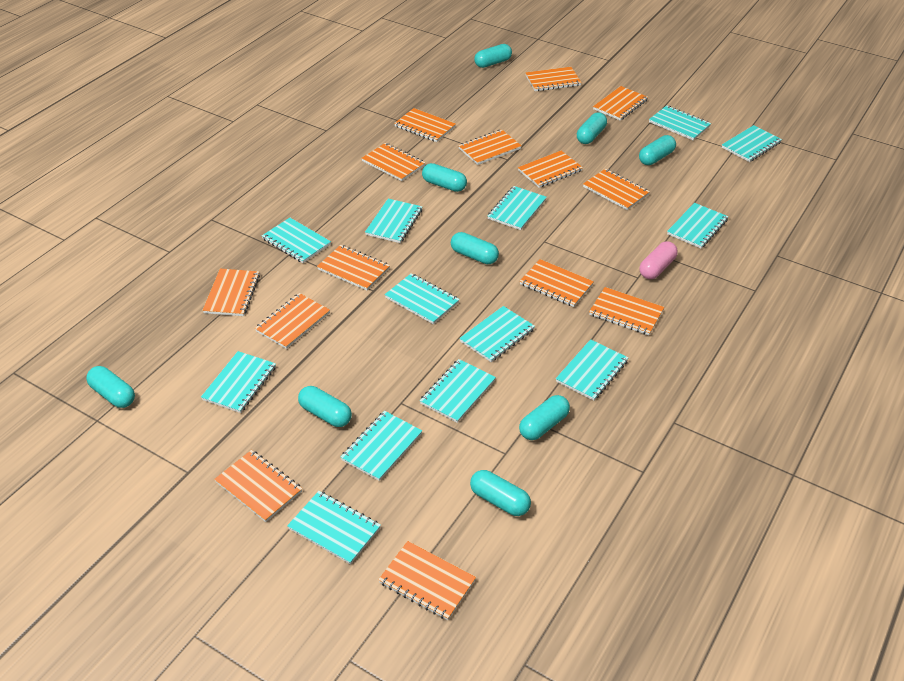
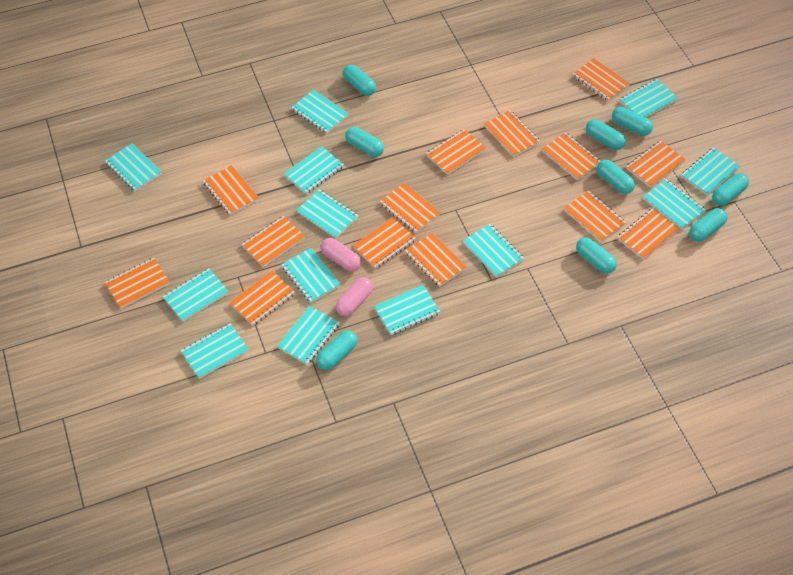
pink capsule: 1 -> 2

